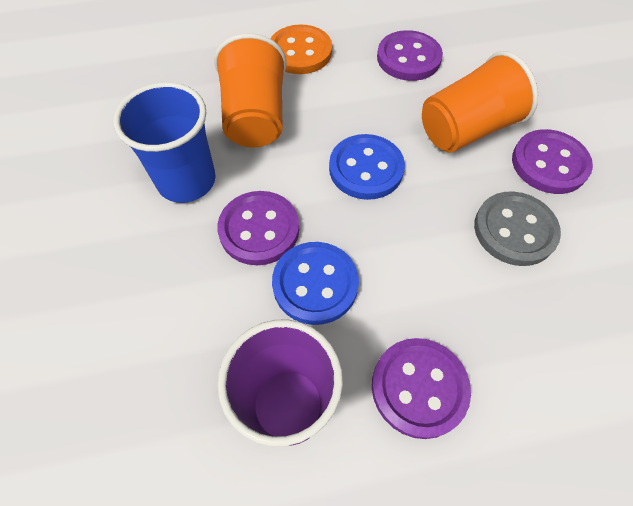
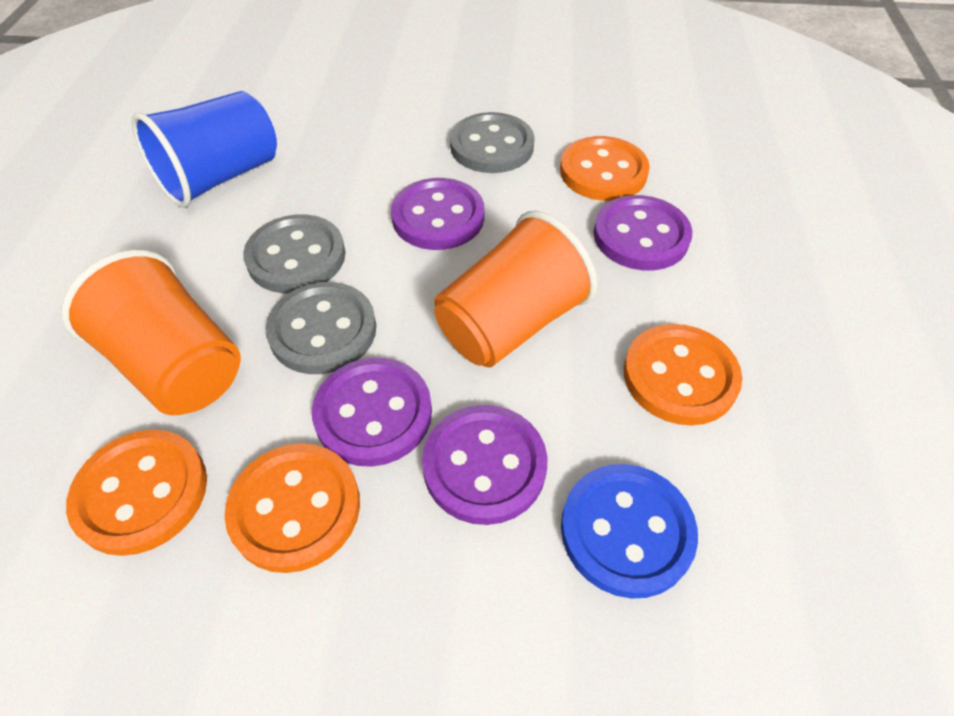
blue button: 2 -> 1
grey button: 1 -> 3
orange button: 1 -> 4
purple cup: 1 -> 0

